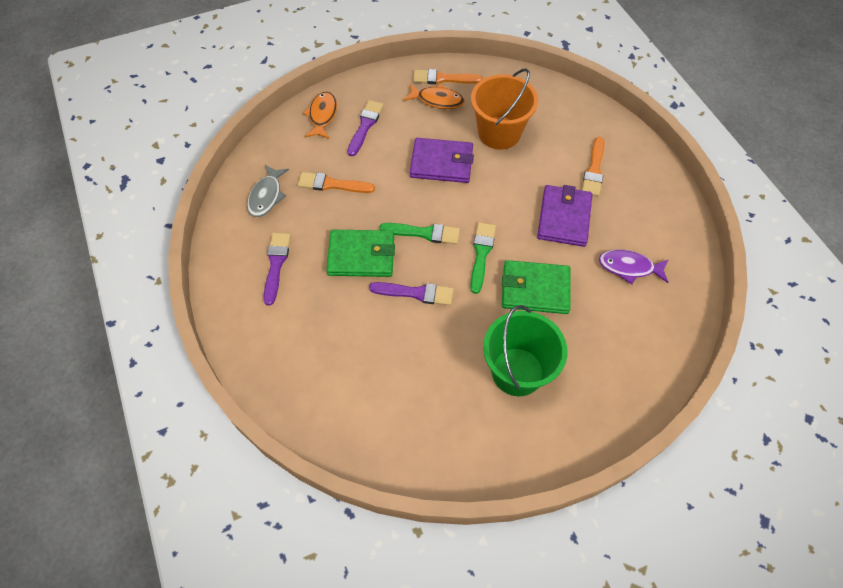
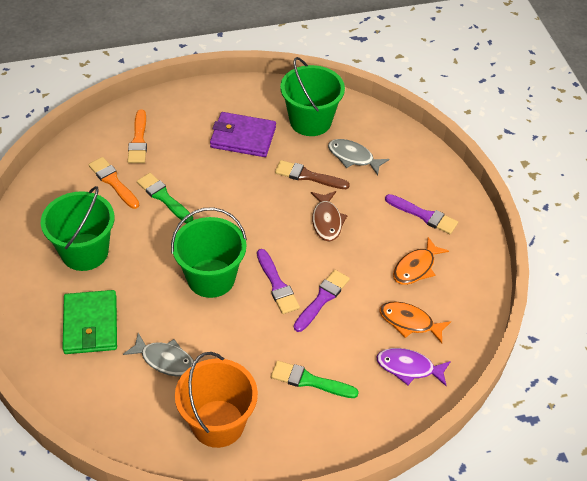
brown brush: 0 -> 1
brown fish: 0 -> 1
green bucket: 1 -> 3
green wallet: 2 -> 1
grey fish: 1 -> 2
orange brush: 3 -> 2
purple wallet: 2 -> 1

